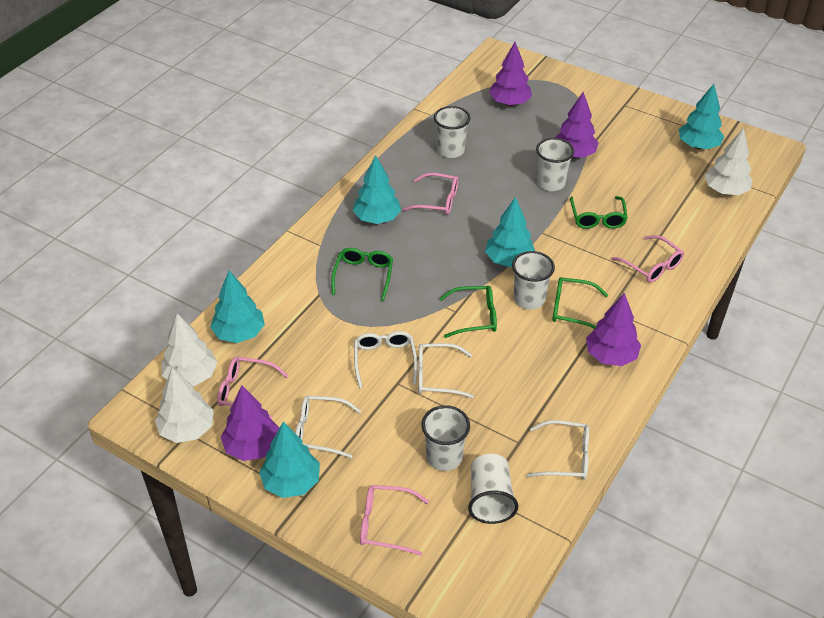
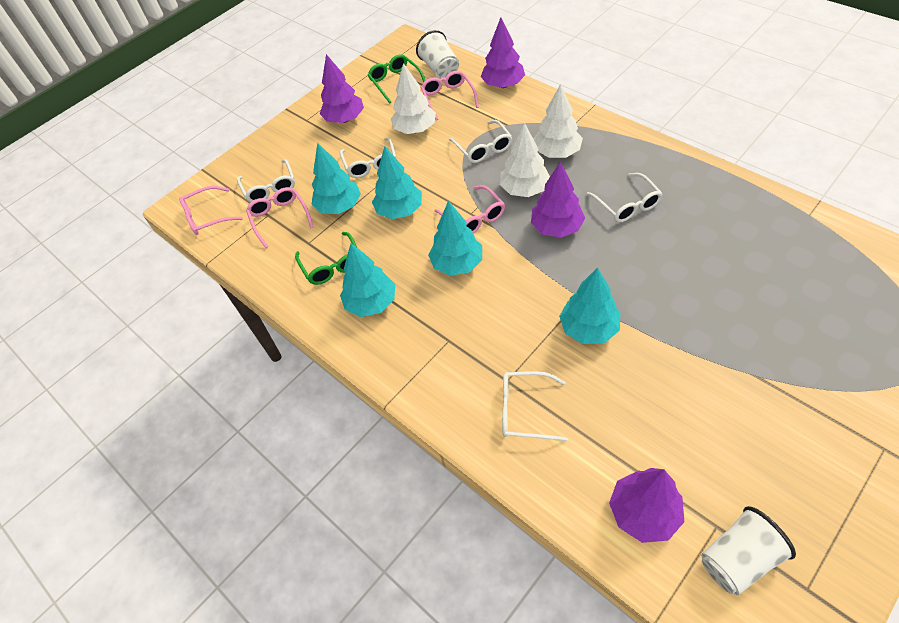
green glasses: 4 -> 2
white cup: 5 -> 2
white glasses: 4 -> 5

